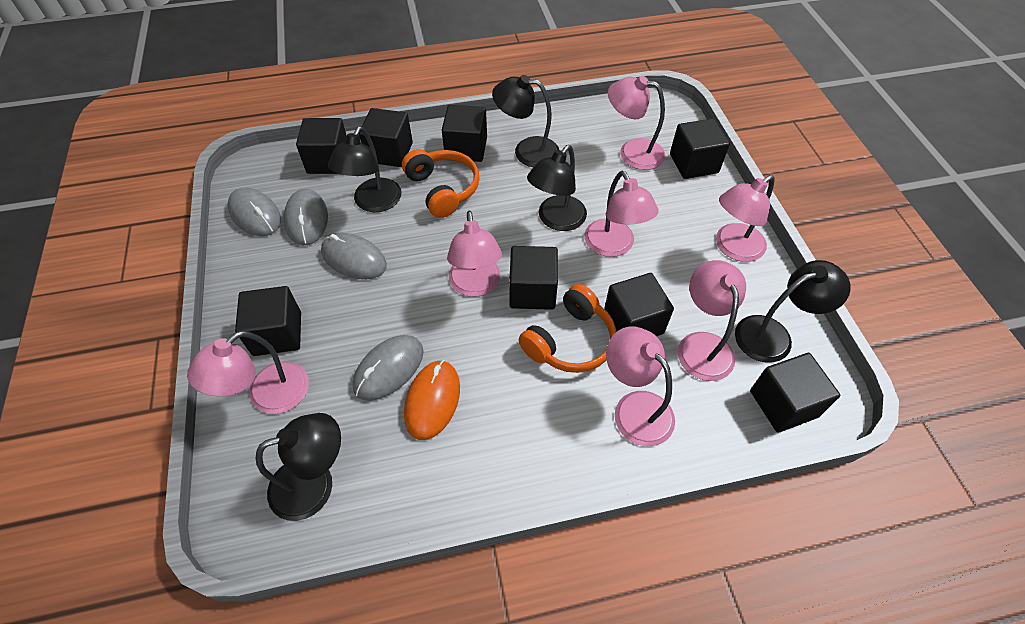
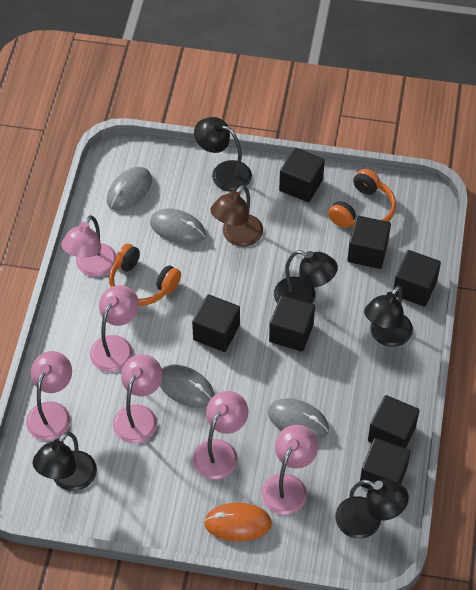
black cube: 8 -> 7
brown lamp: 0 -> 1
pink lamp: 7 -> 6

